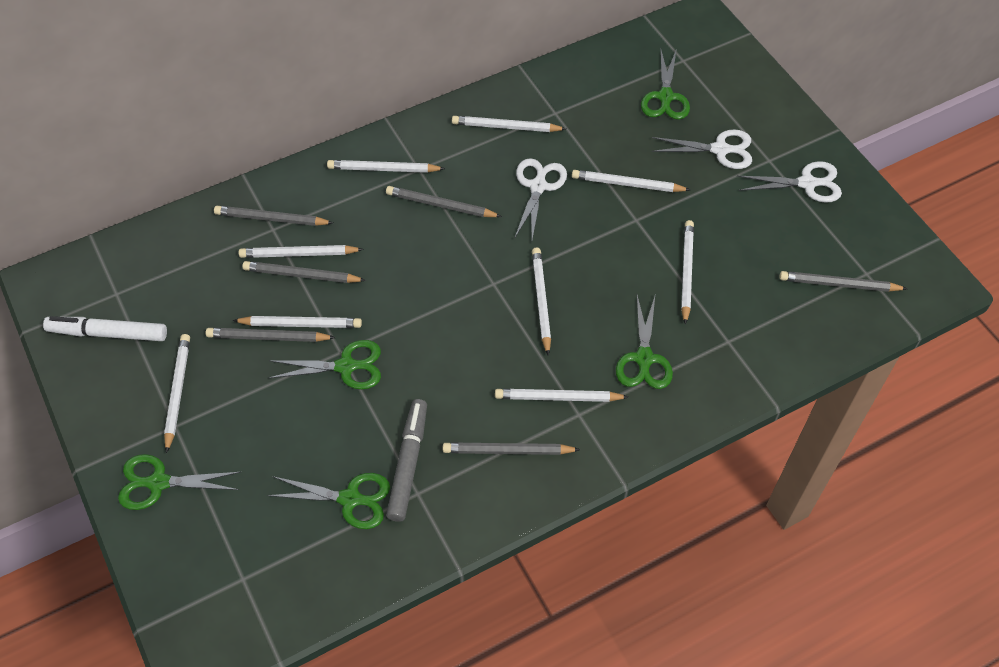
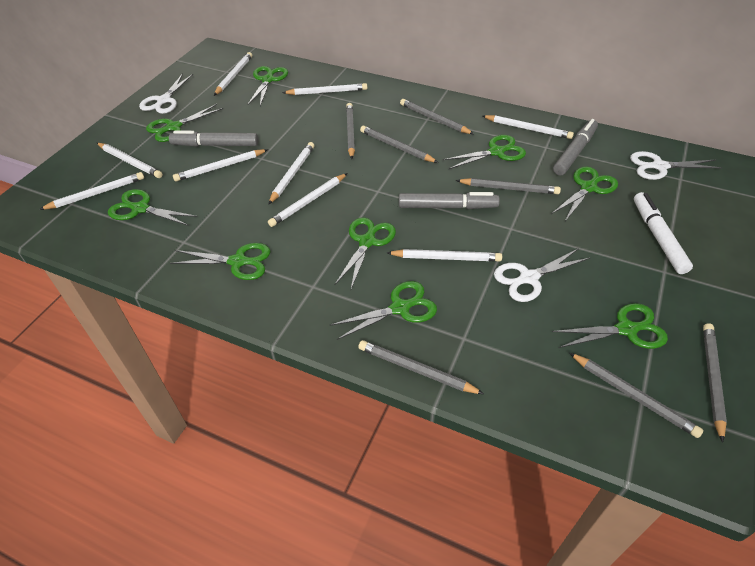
green scissors: 5 -> 9
grey marker: 1 -> 3
grey pencil: 6 -> 7

